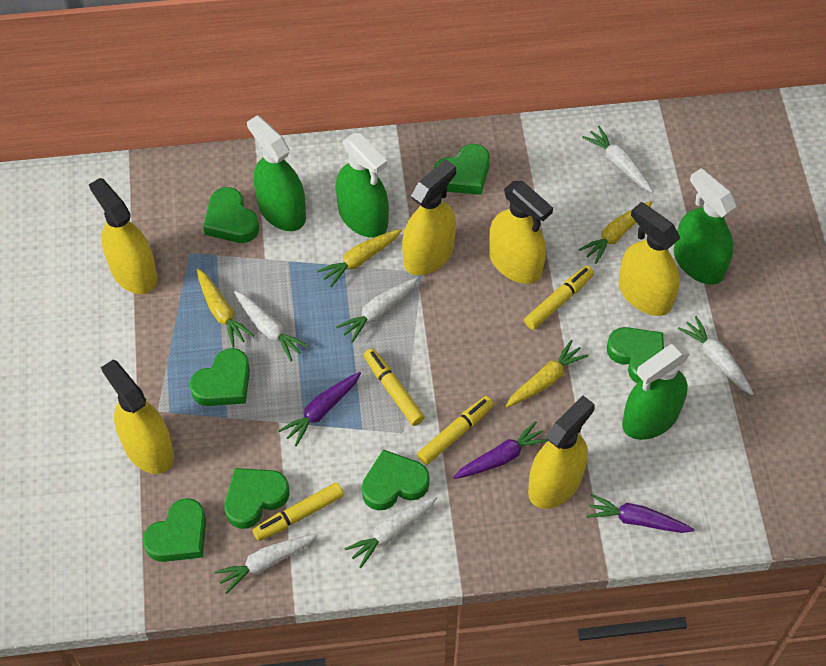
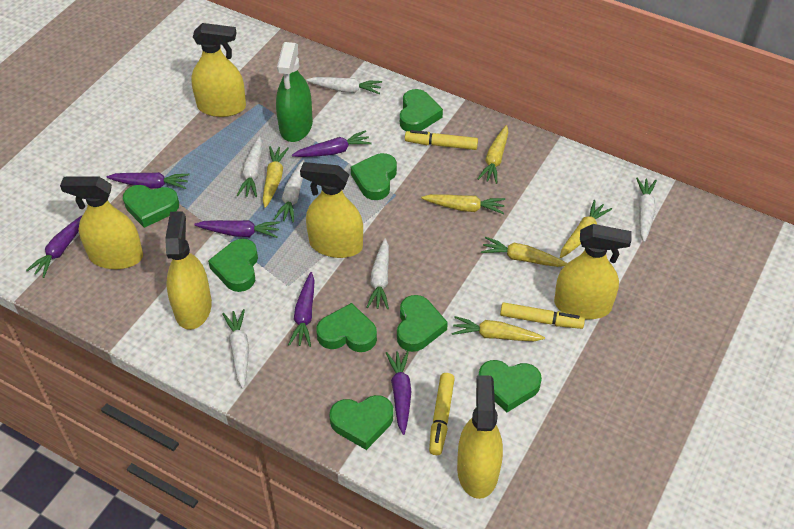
green heart: 7 -> 8
green spray bottle: 4 -> 1
purple carrot: 3 -> 6
yellow carrot: 4 -> 6
yellow marker: 4 -> 3

